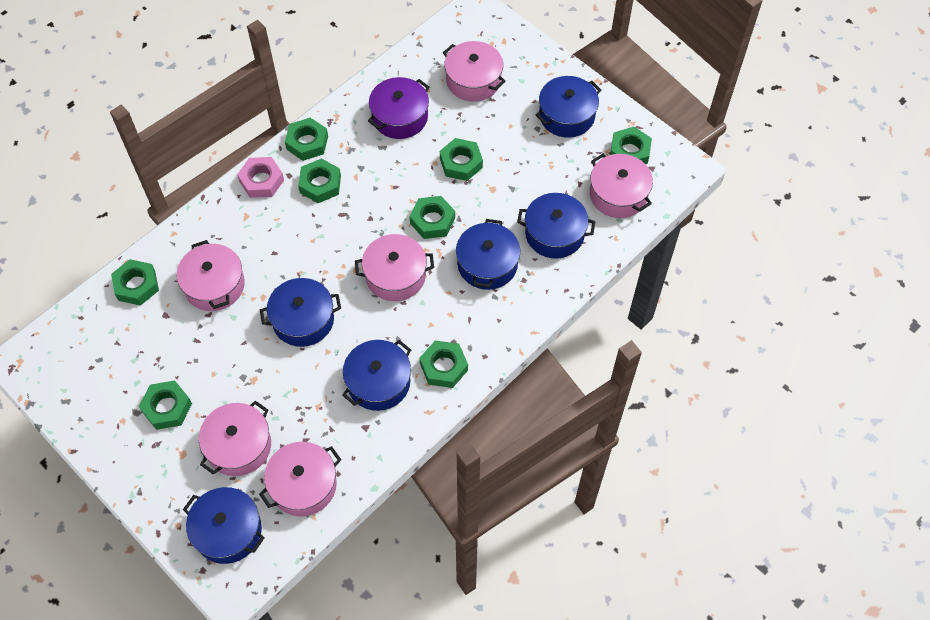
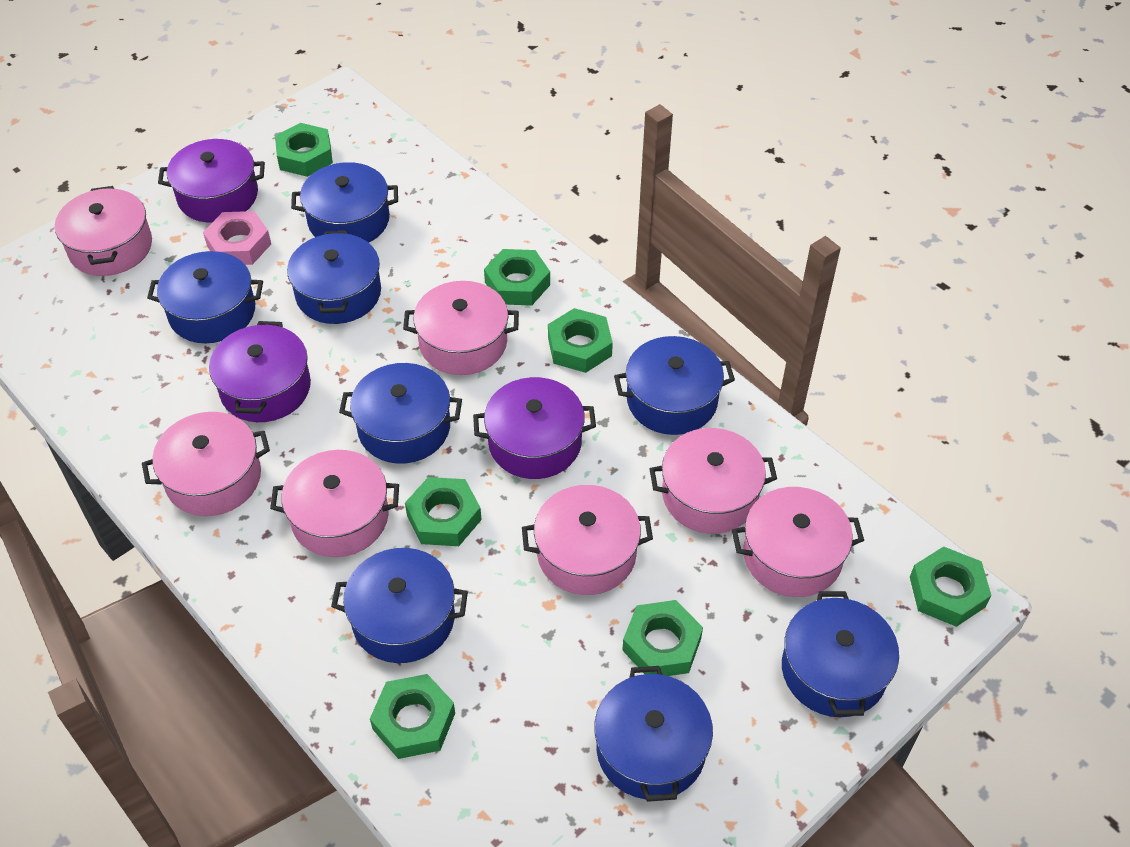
blue pot: 6 -> 8
green nut: 8 -> 7
pink pot: 6 -> 7
purple pot: 1 -> 3

